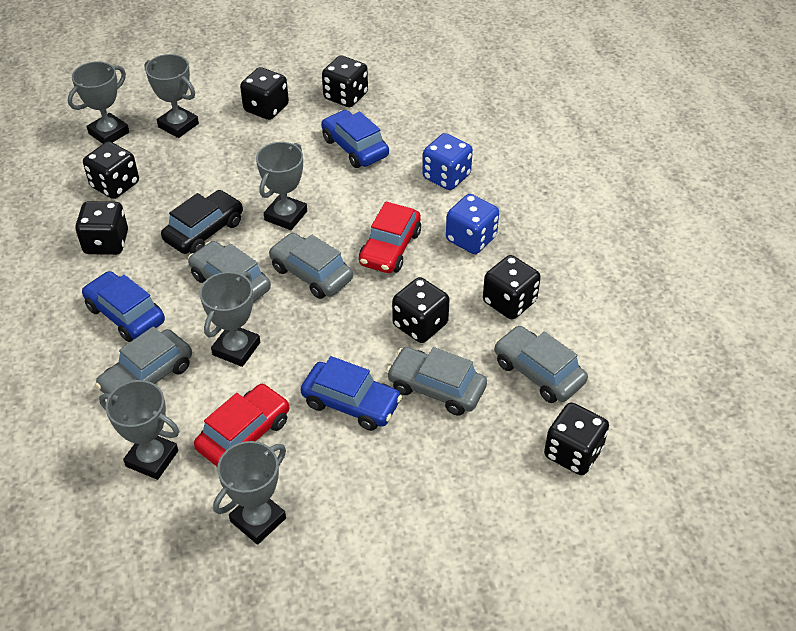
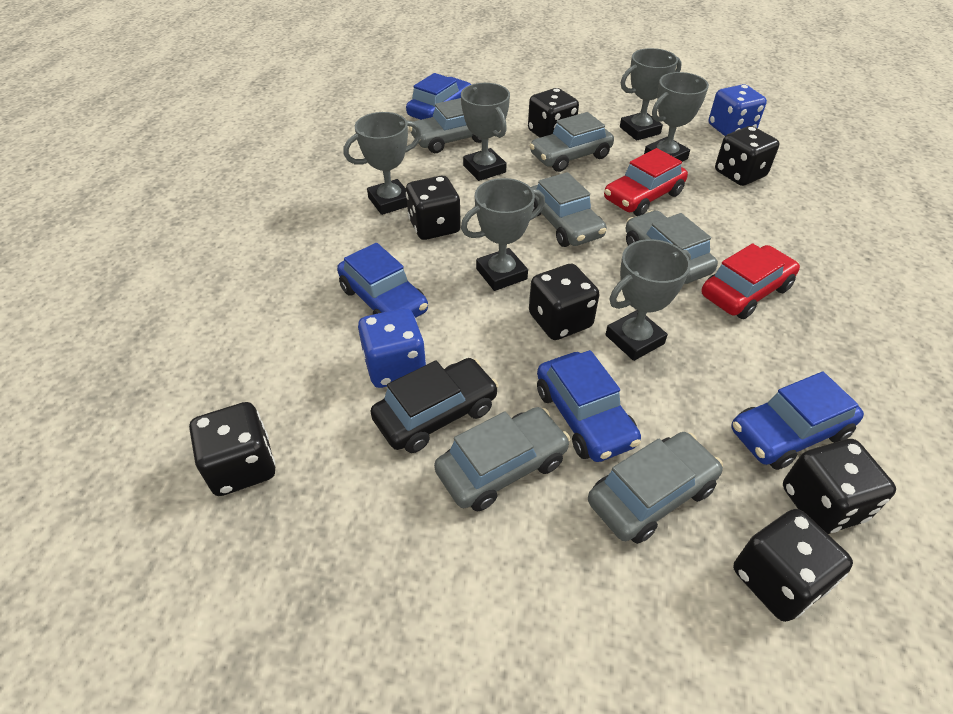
blue car: 3 -> 4
grey car: 5 -> 6

